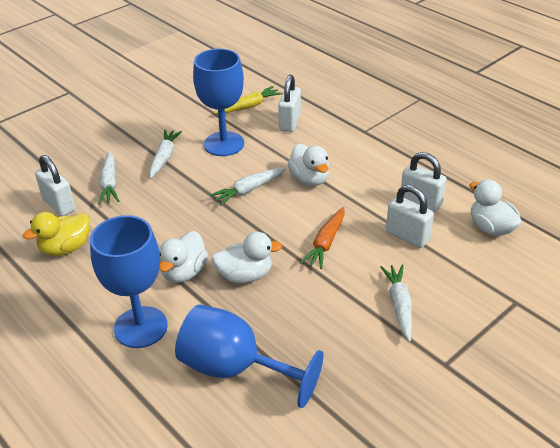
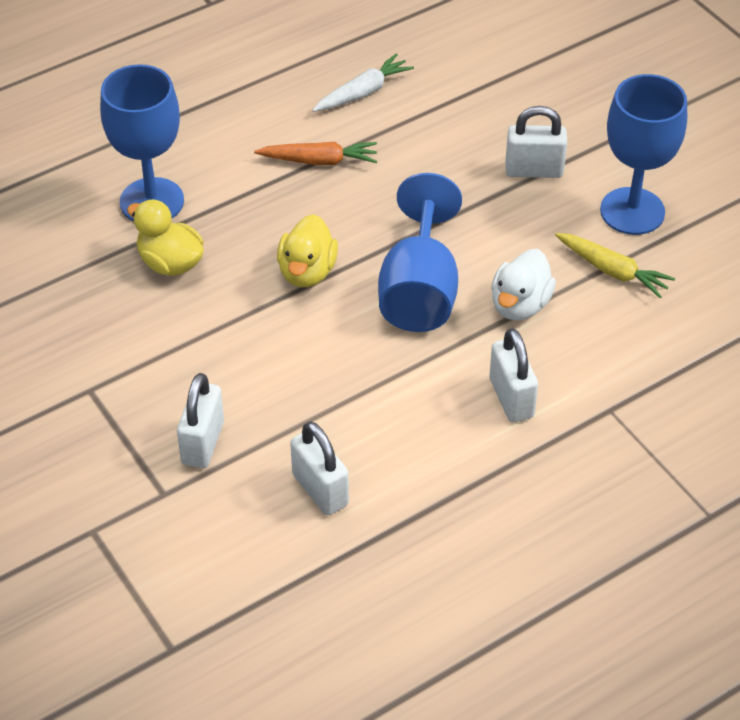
white carrot: 4 -> 1
white duck: 4 -> 1
yellow duck: 1 -> 2

